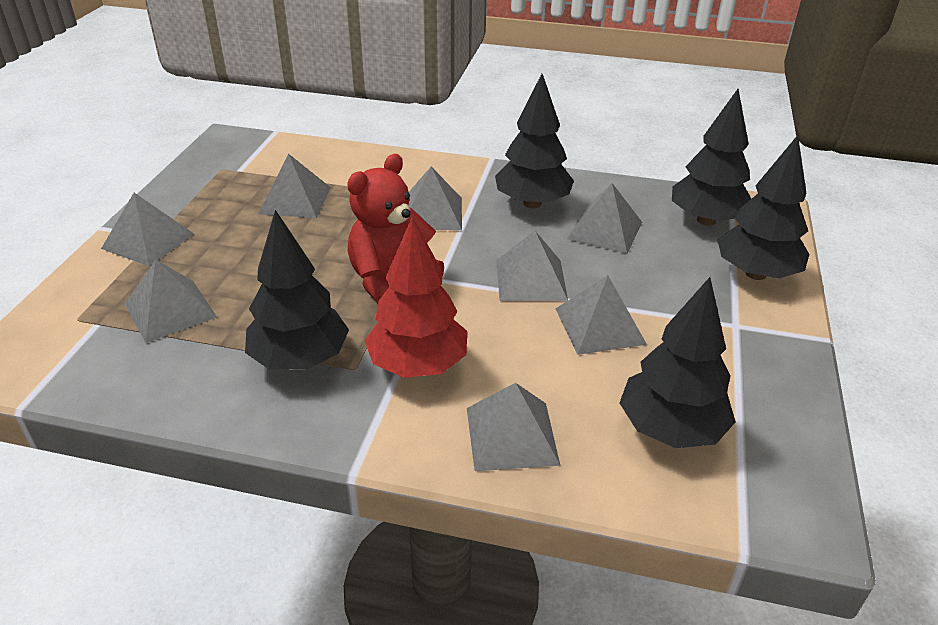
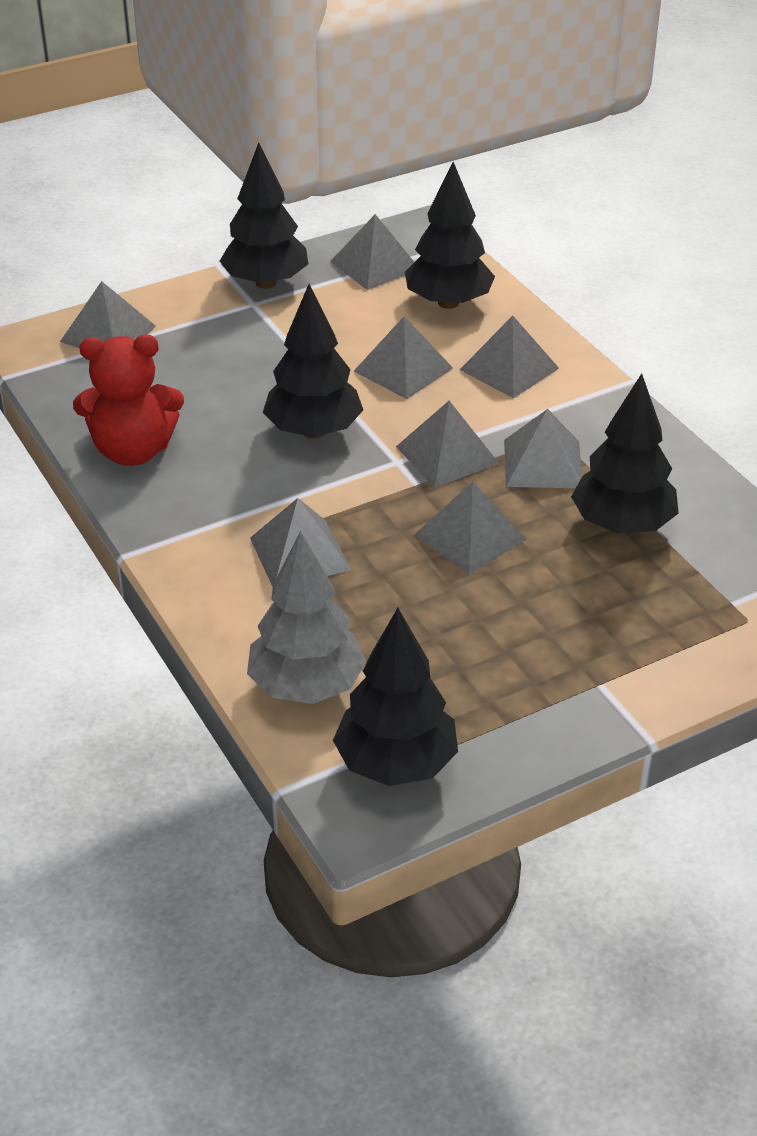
grey tree: 0 -> 1
red tree: 1 -> 0

